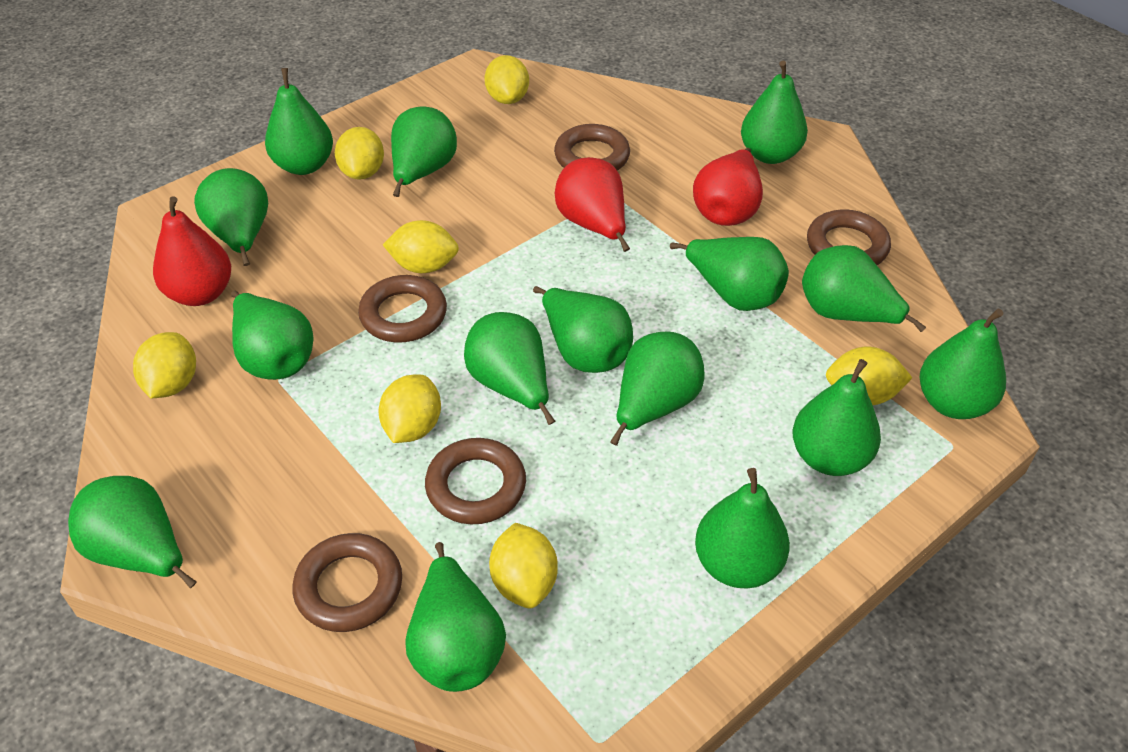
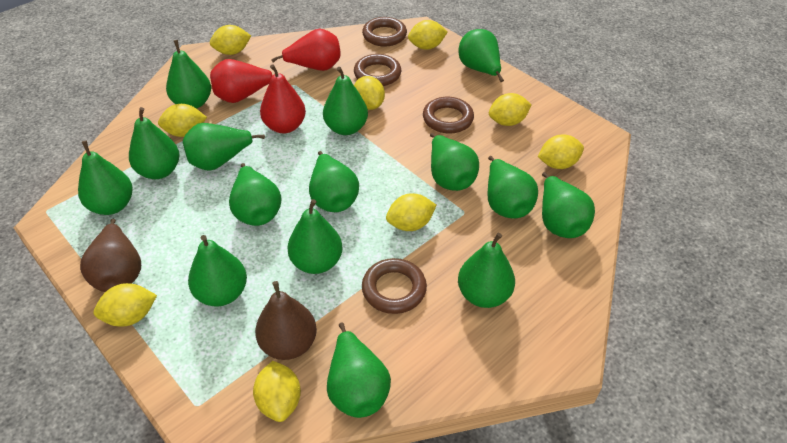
brown pear: 0 -> 2
brown ring: 5 -> 4
yellow lemon: 7 -> 9

